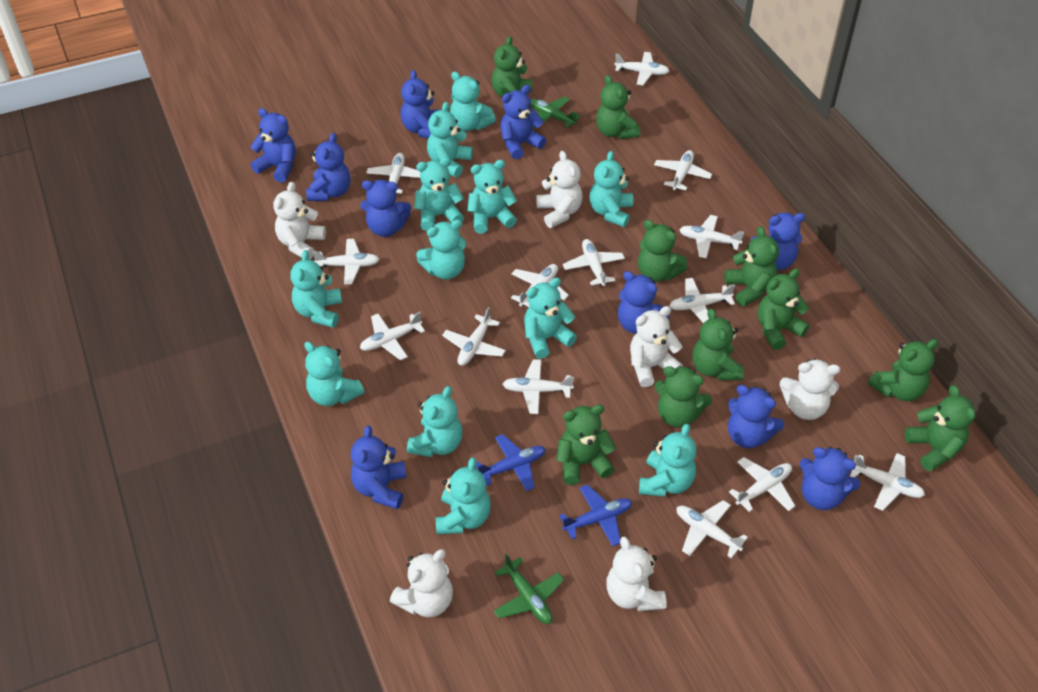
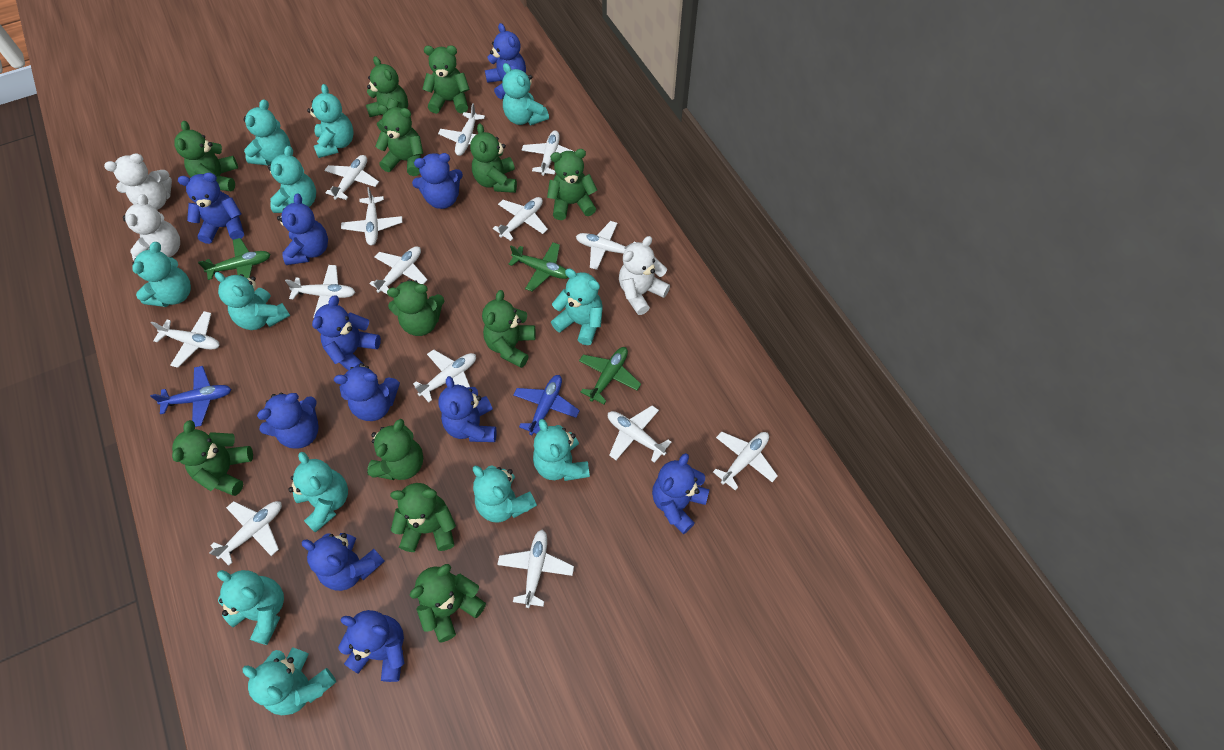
blue teddy bear: 10 -> 11
green plane: 2 -> 3
green teddy bear: 10 -> 12
white teddy bear: 6 -> 3

